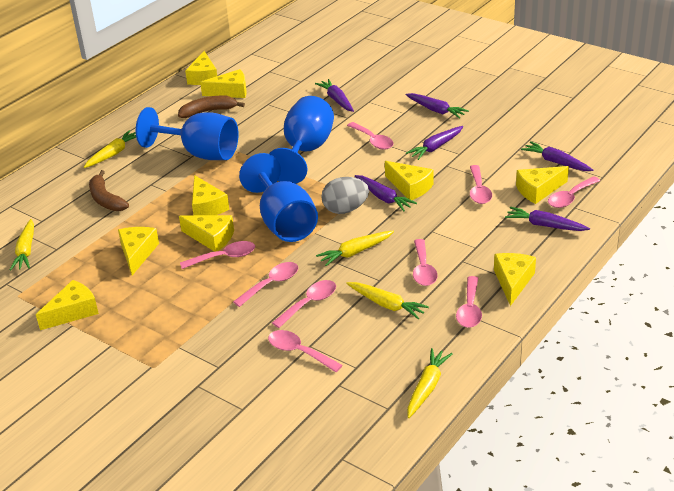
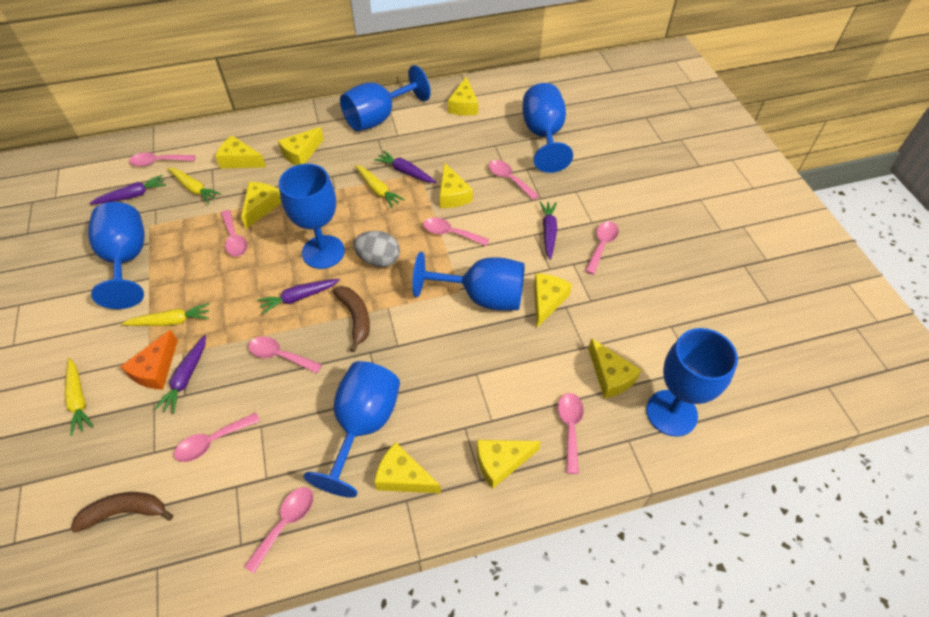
blue goblet: 3 -> 7
orange cheese: 0 -> 1
purple carrot: 6 -> 5
yellow carrot: 5 -> 4

